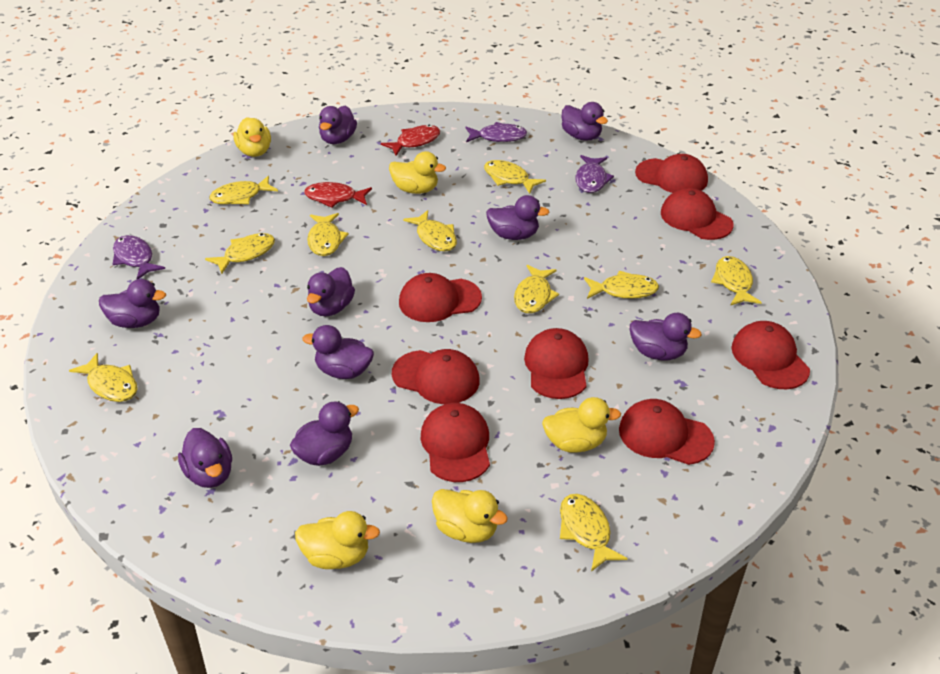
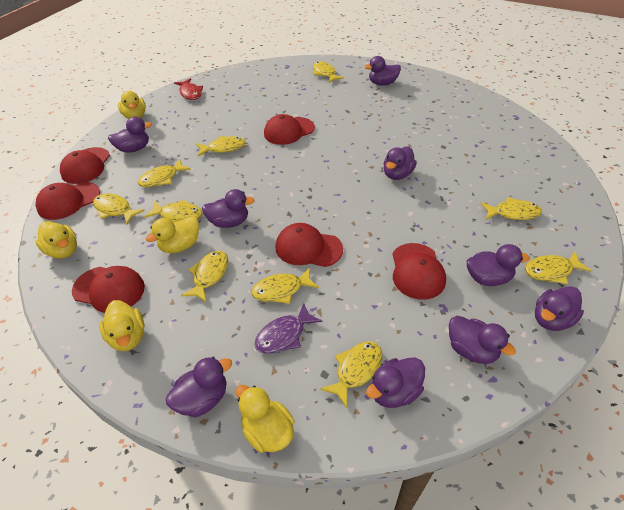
purple fish: 3 -> 1
red cap: 8 -> 6
red fish: 2 -> 1

